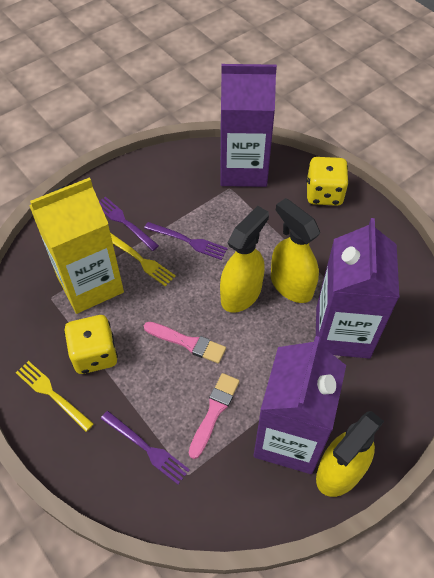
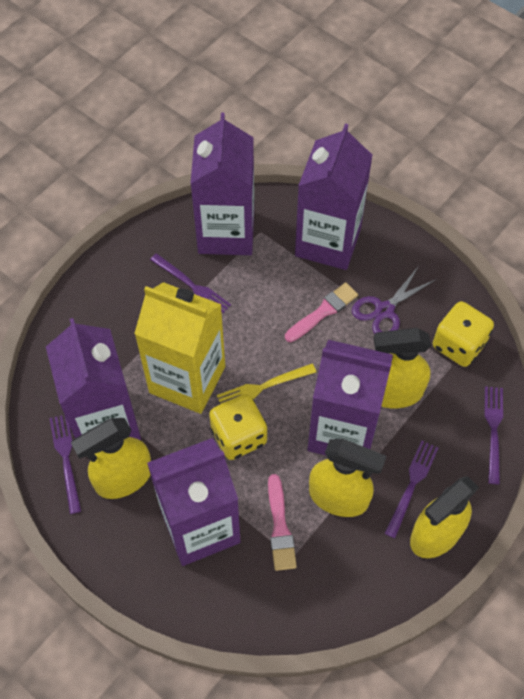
purple carton: 3 -> 5
purple fork: 3 -> 4
purple scissors: 0 -> 1
yellow fork: 2 -> 1
yellow spray bottle: 3 -> 4

